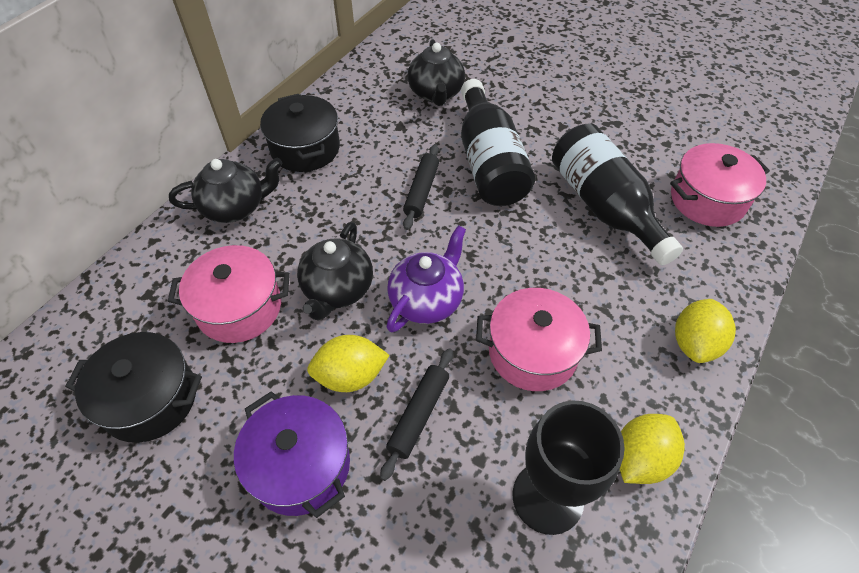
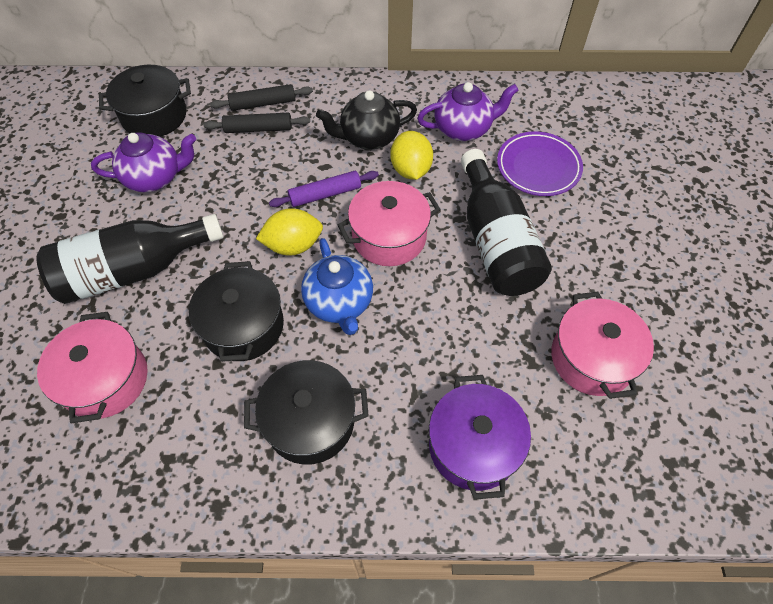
black goblet: 1 -> 0
black pot: 2 -> 3
black teapot: 3 -> 1
blue teapot: 0 -> 1
purple plate: 0 -> 1
purple rolling pin: 0 -> 1
purple teapot: 1 -> 2
yellow lemon: 3 -> 2

